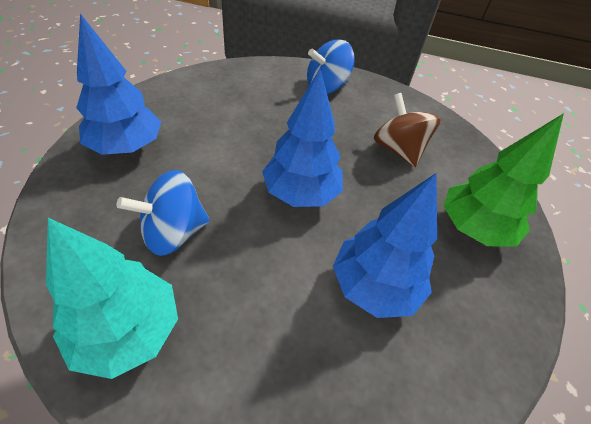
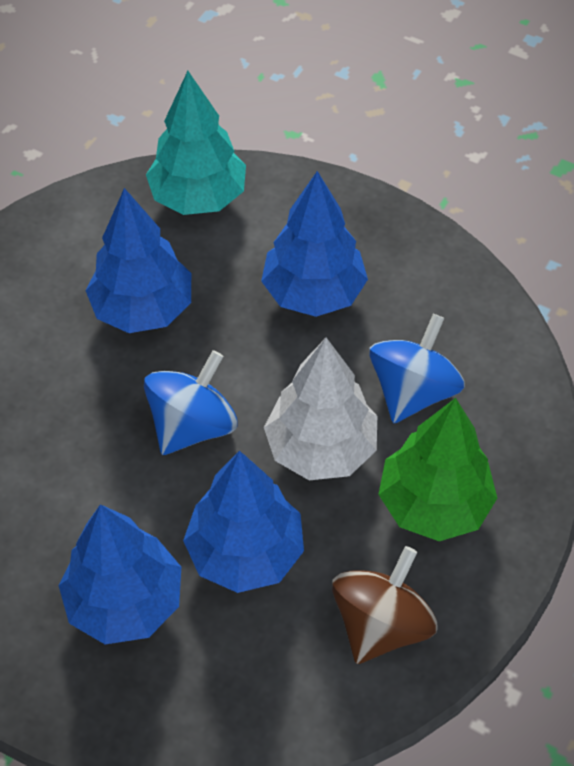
blue tree: 3 -> 4
white tree: 0 -> 1

